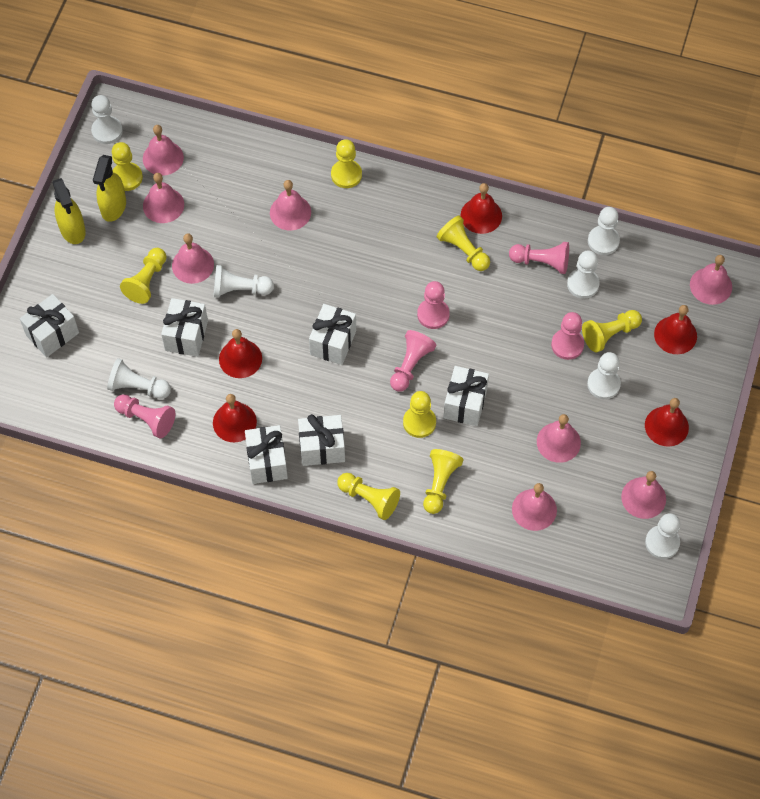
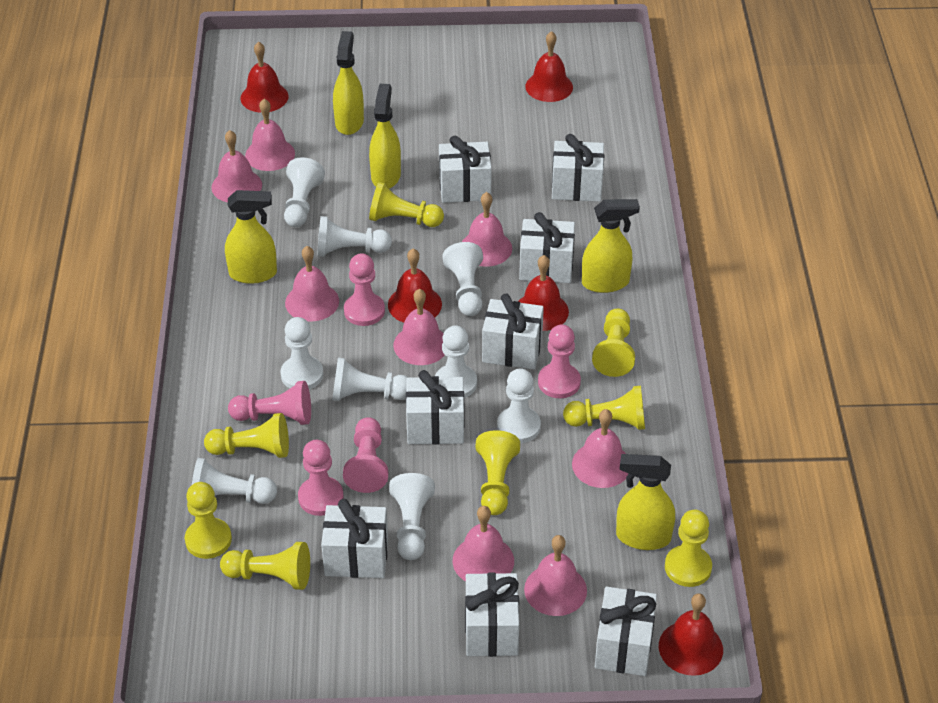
white gift: 6 -> 8
white pawn: 7 -> 9
yellow spray bottle: 2 -> 5

